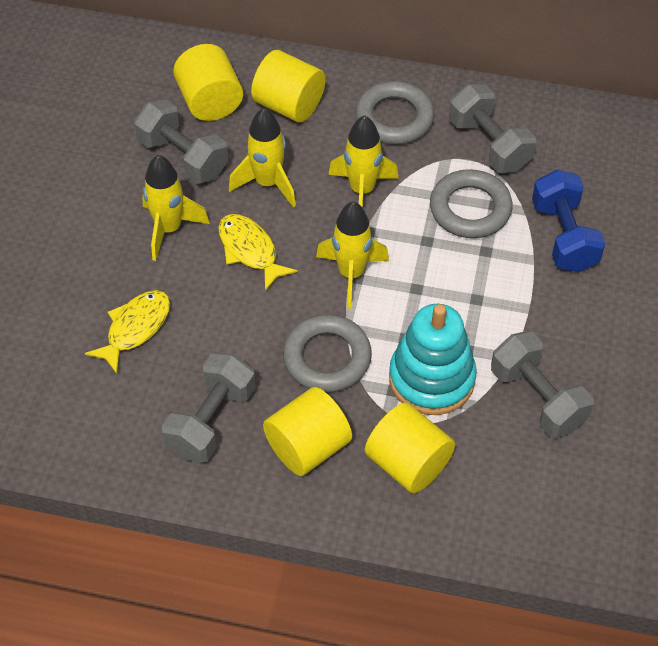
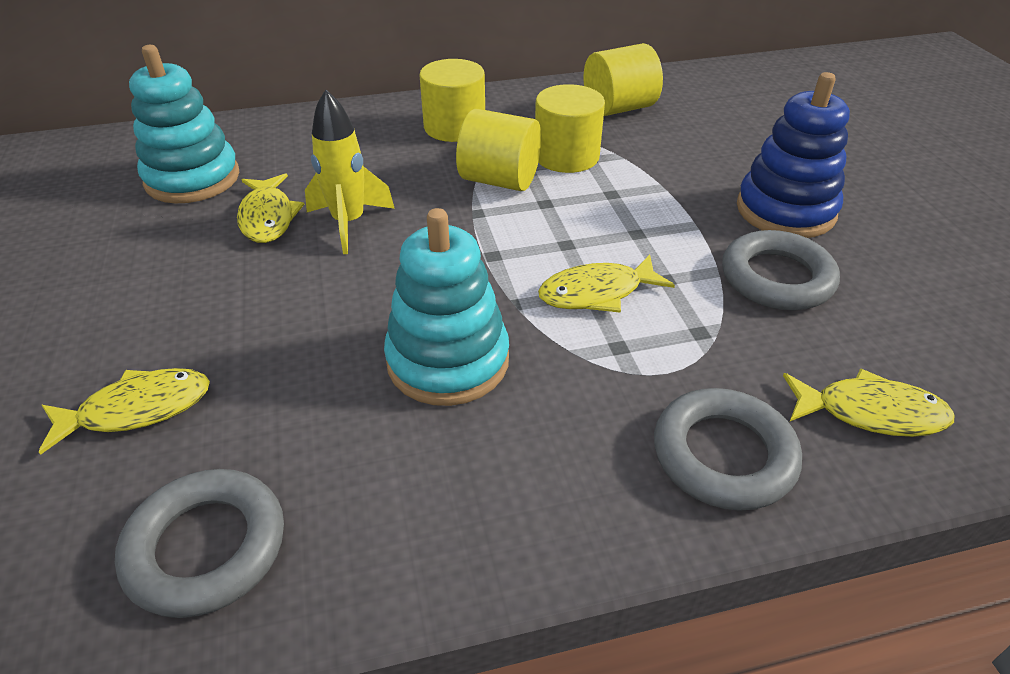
blue dumbbell: 1 -> 0
blue stacking toy: 0 -> 1
grey dumbbell: 4 -> 0
turquoise stacking toy: 1 -> 2
yellow fish: 2 -> 4
yellow rocket: 4 -> 1

